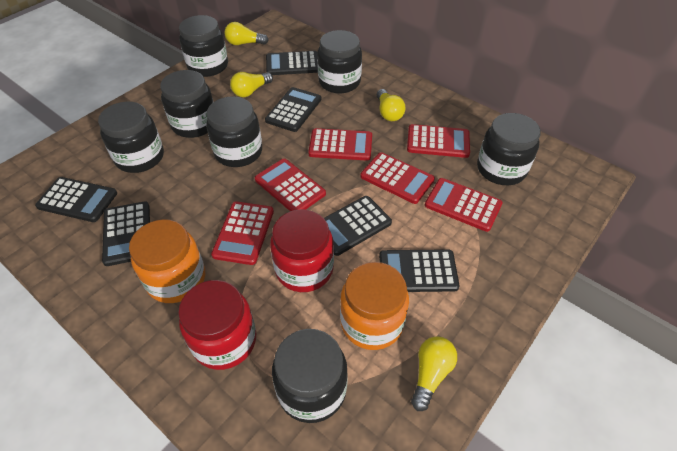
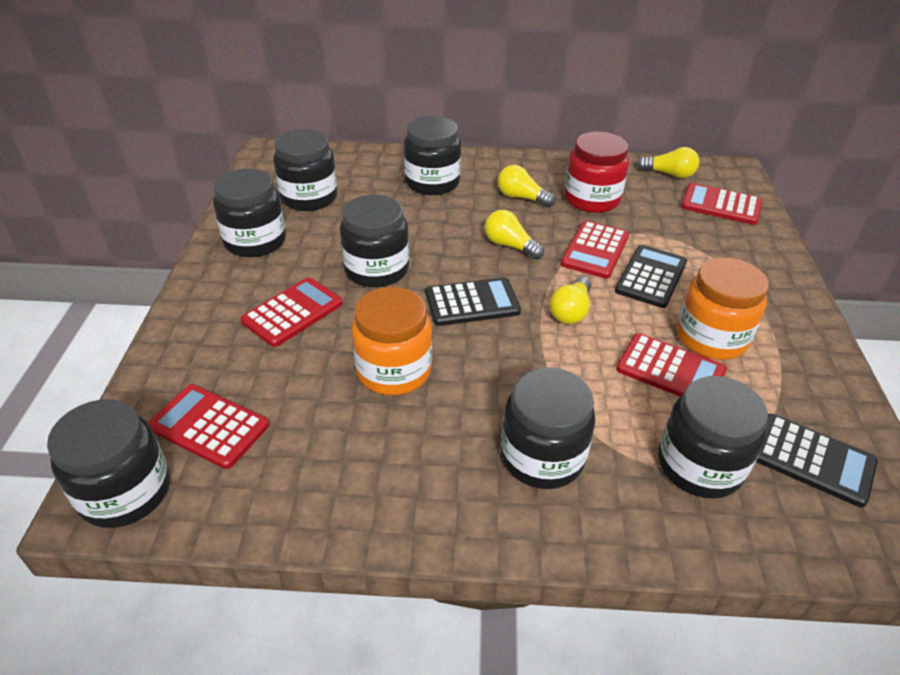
black calculator: 6 -> 3
red calculator: 6 -> 5
red jar: 2 -> 1

